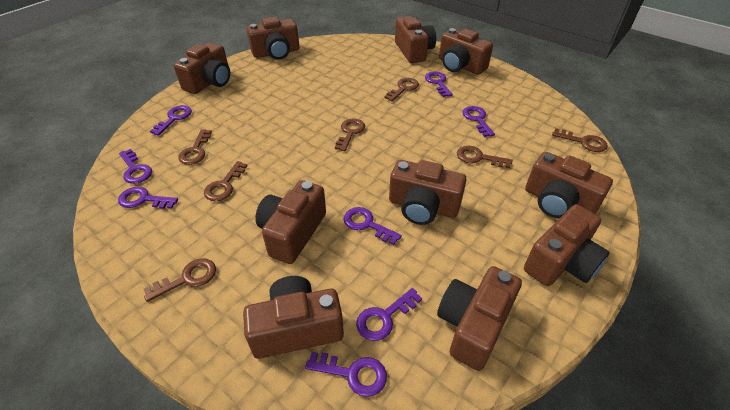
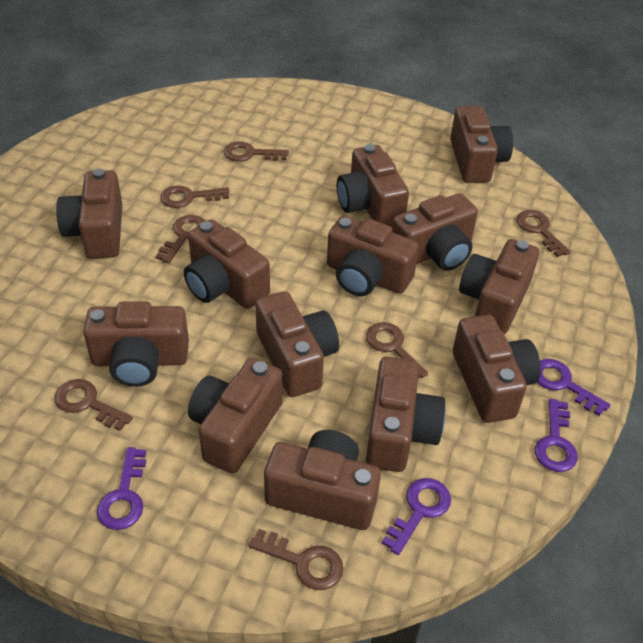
brown camera: 10 -> 13
purple key: 8 -> 4

